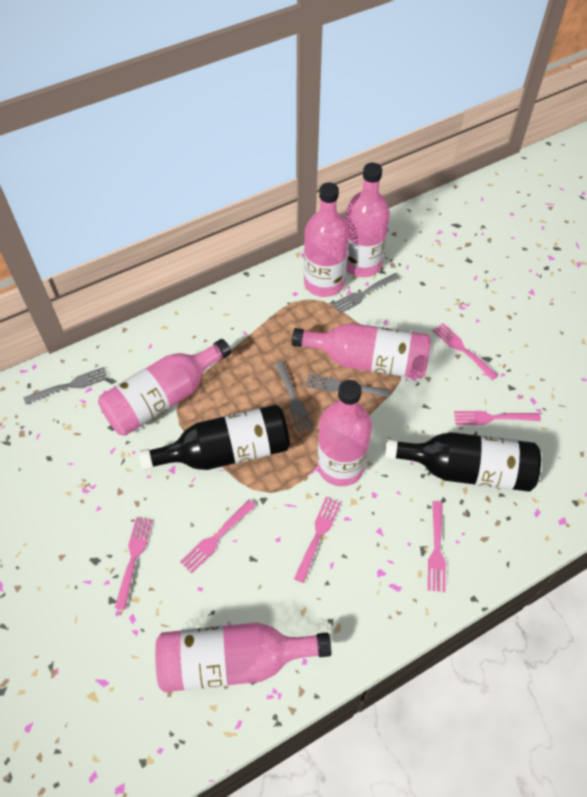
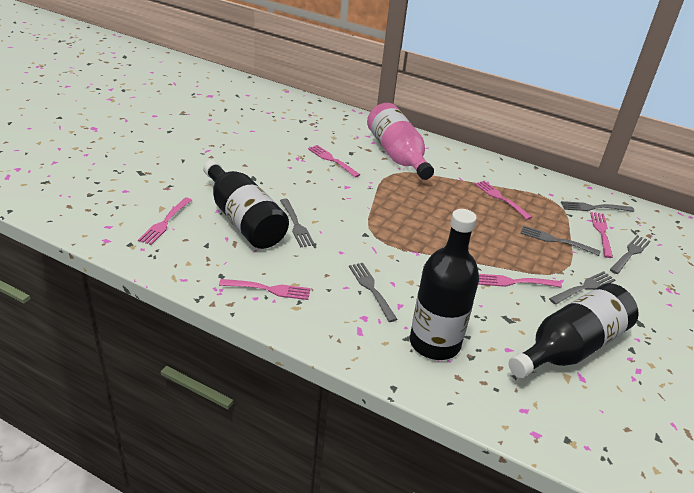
black bottle: 2 -> 3
grey fork: 4 -> 6
pink bottle: 6 -> 1

